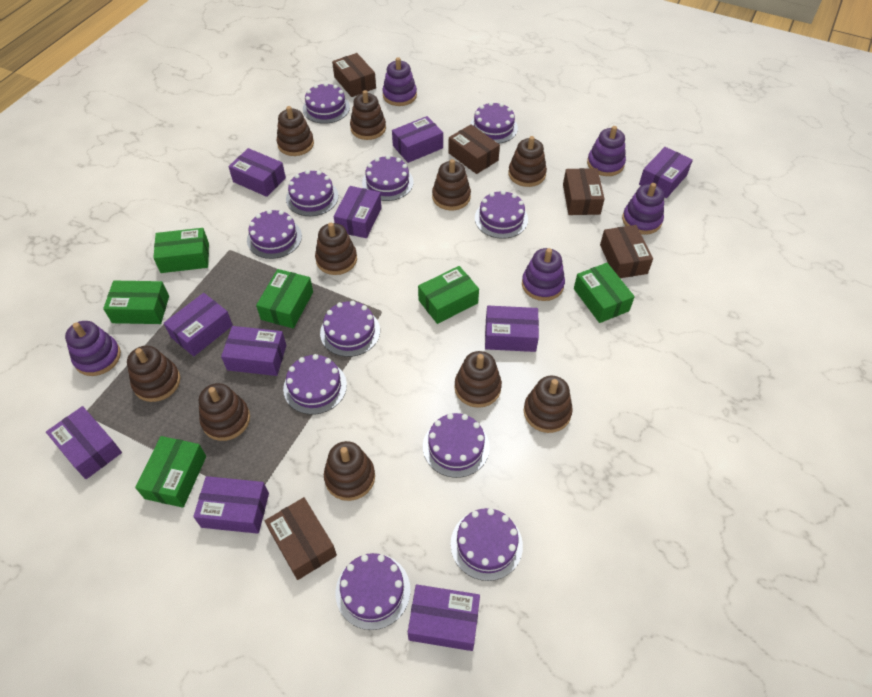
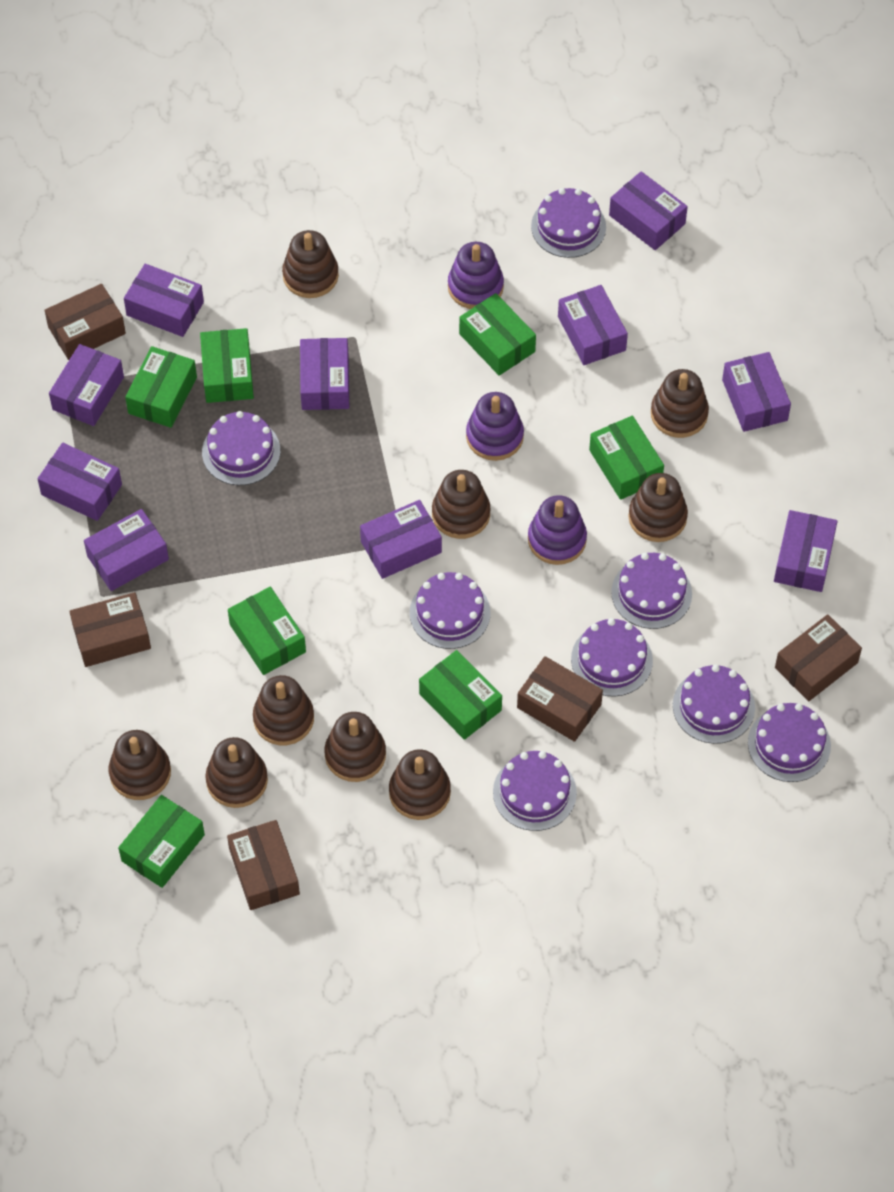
brown stacking toy: 10 -> 9
green box: 6 -> 7
purple cake: 11 -> 8
purple stacking toy: 5 -> 3

